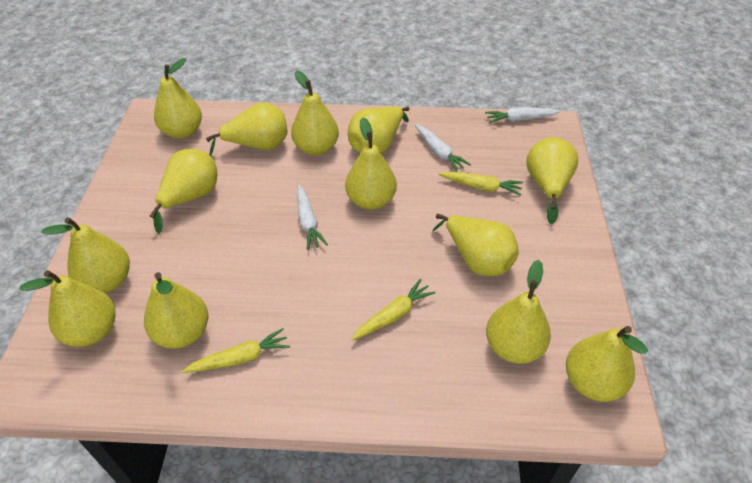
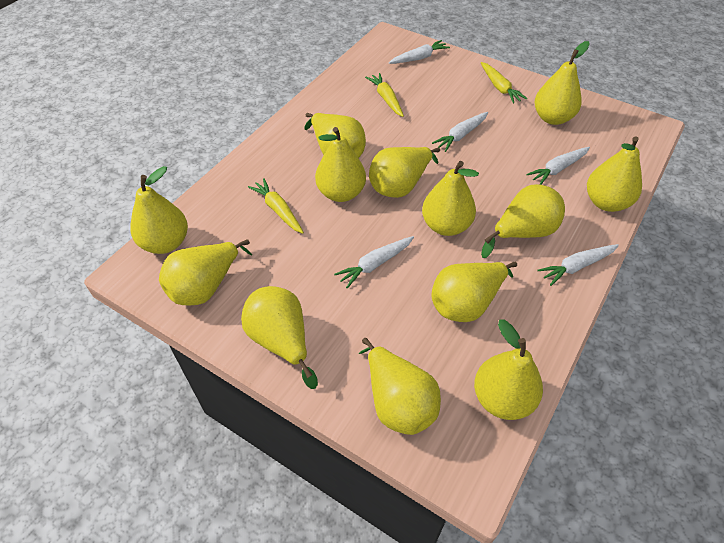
white carrot: 3 -> 5

